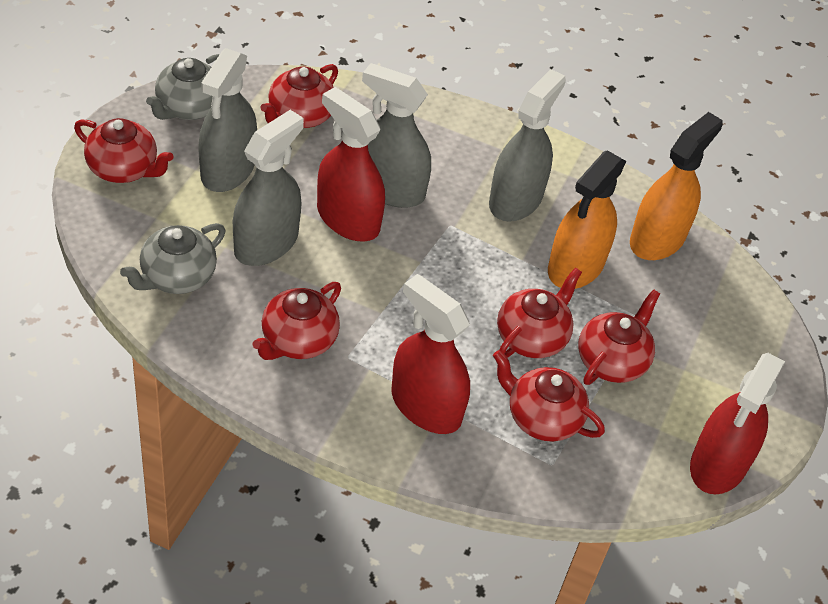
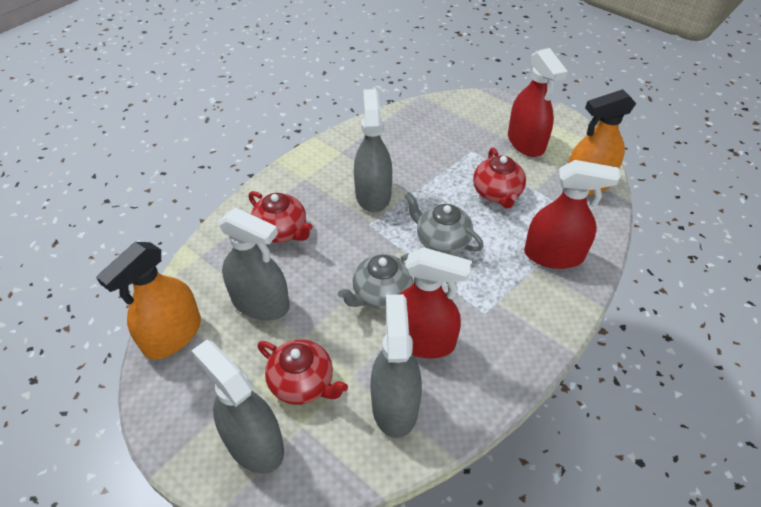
red teapot: 6 -> 3

